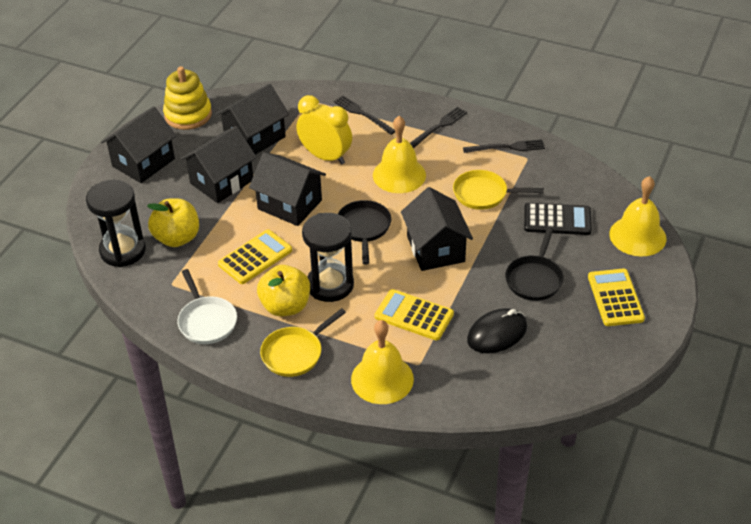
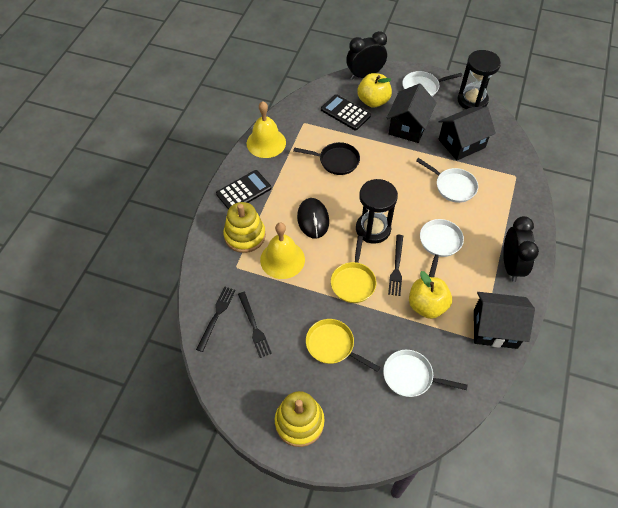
black calculator: 1 -> 2
black clock: 0 -> 2
black house: 5 -> 3
black pan: 2 -> 1
white pan: 1 -> 4
yellow bell: 3 -> 2
yellow calculator: 3 -> 0
yellow clock: 1 -> 0
yellow stacking toy: 1 -> 2

